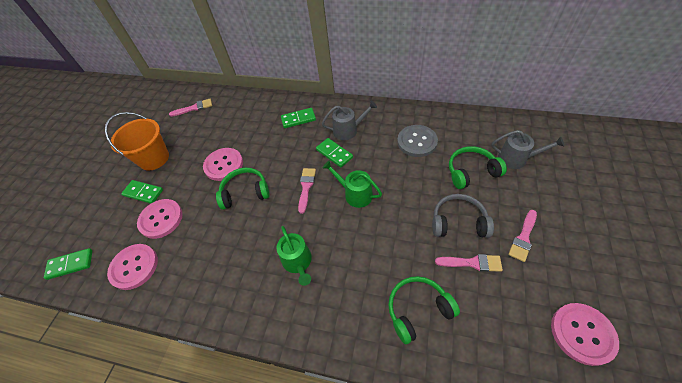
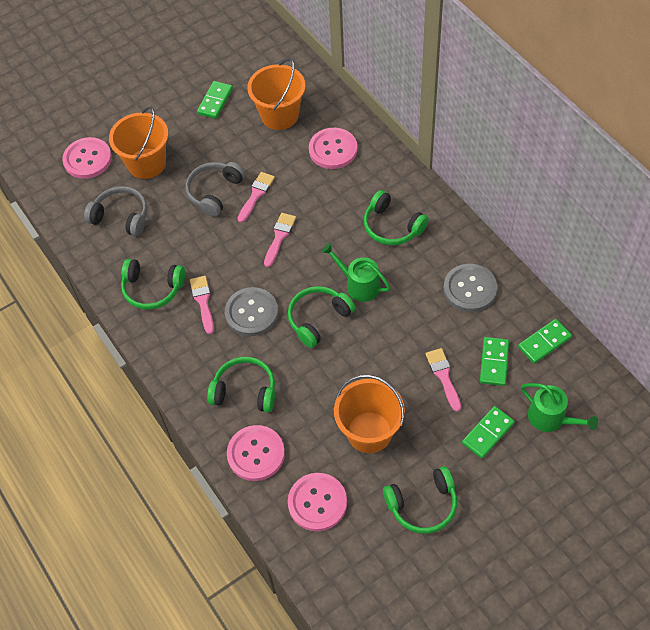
green headphones: 3 -> 5
grey button: 1 -> 2
grey headphones: 1 -> 2
grey watering can: 2 -> 0
orange bucket: 1 -> 3

